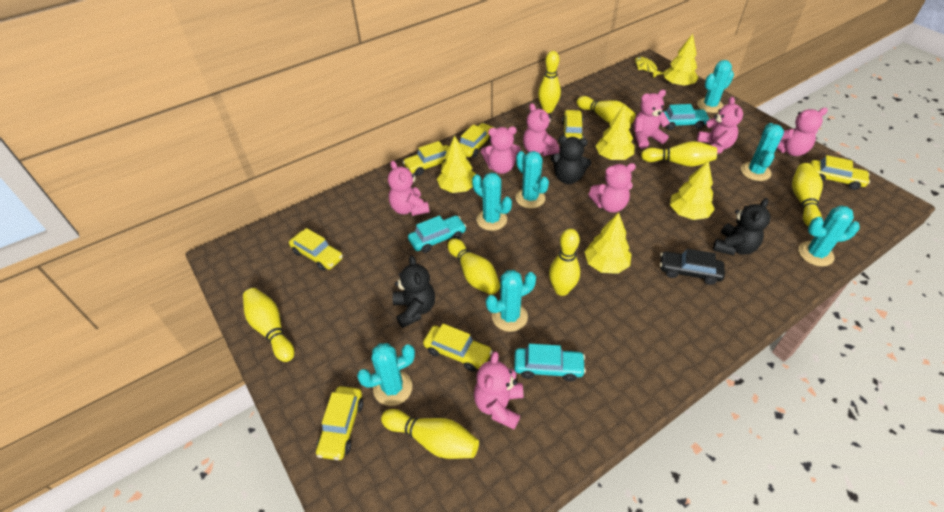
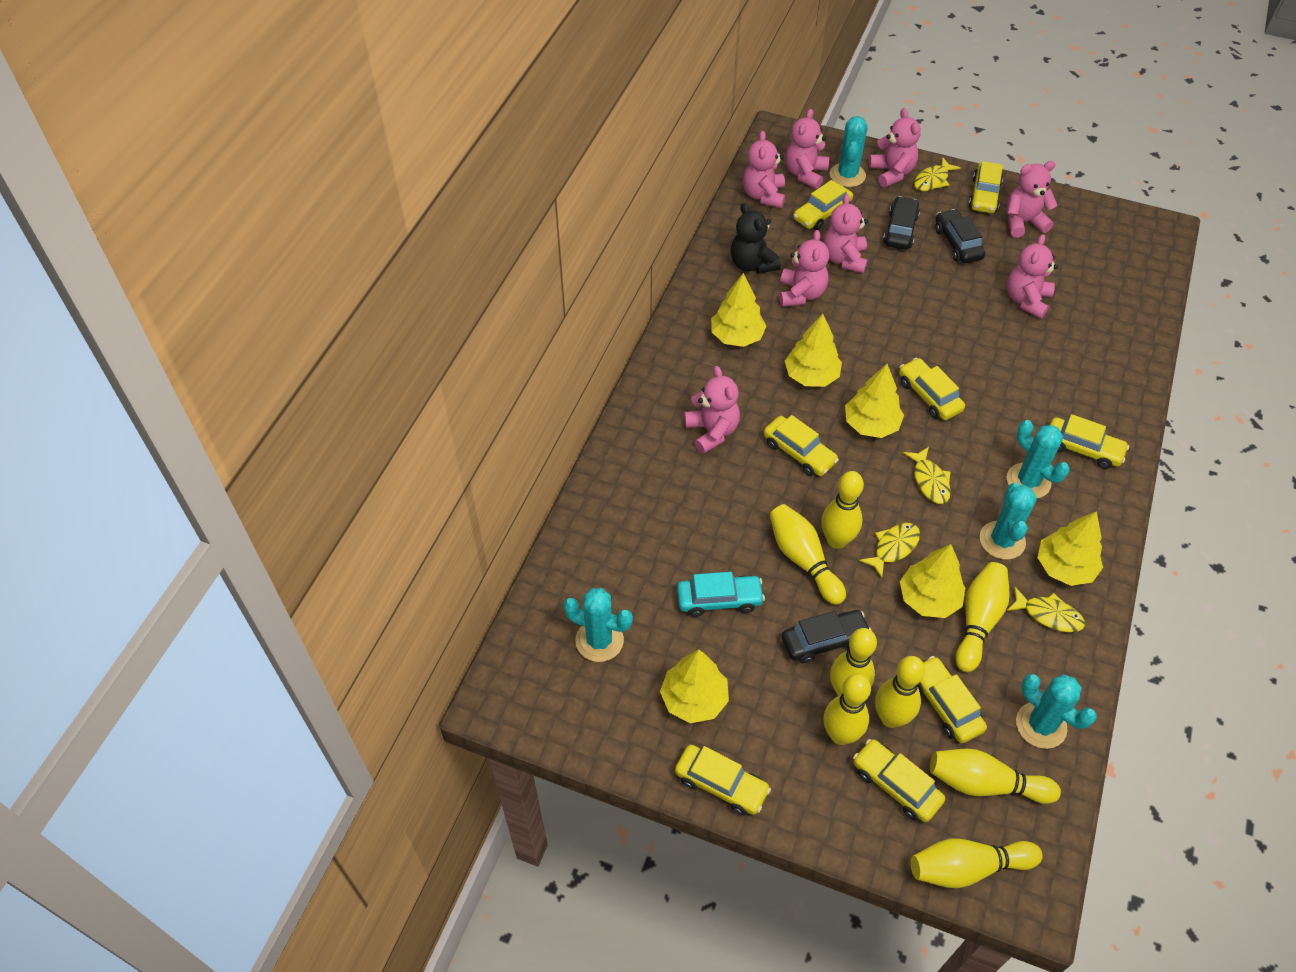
black car: 1 -> 3
black teddy bear: 3 -> 1
turquoise cactus: 7 -> 5
turquoise car: 3 -> 1
yellow car: 7 -> 8
yellow fish: 1 -> 4
yellow tree: 5 -> 6

